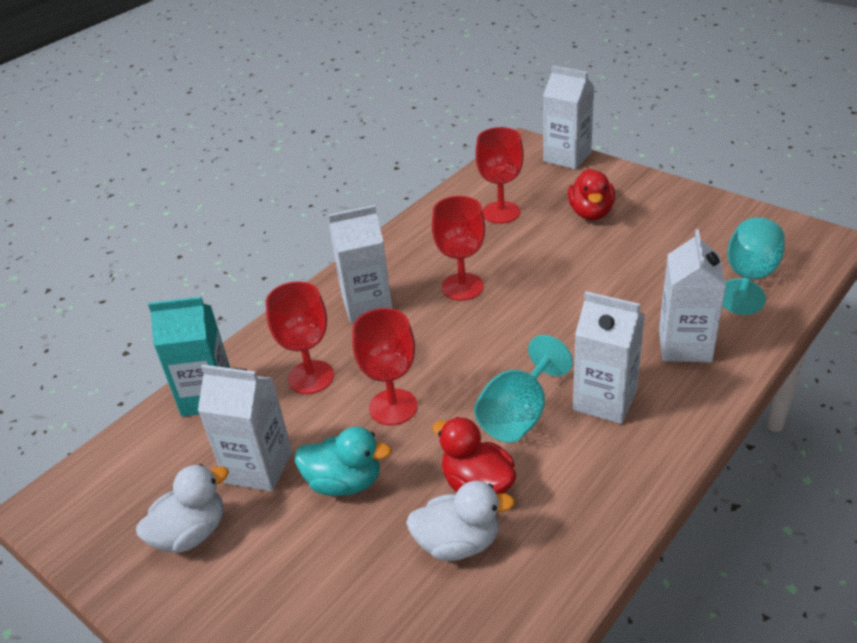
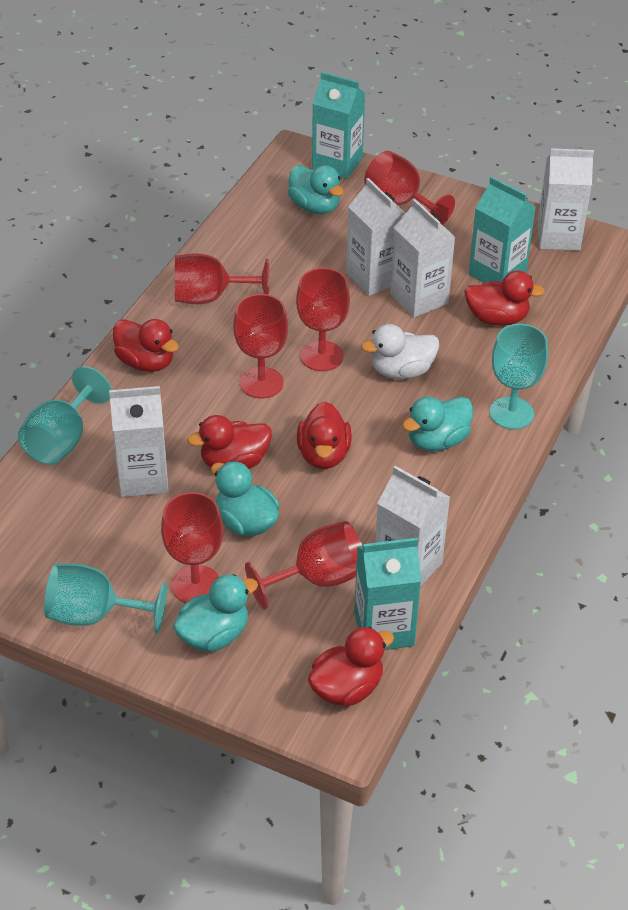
red duck: 2 -> 5
red goblet: 4 -> 6
turquoise carton: 1 -> 3
turquoise duck: 1 -> 4
turquoise goblet: 2 -> 3
white duck: 2 -> 1

